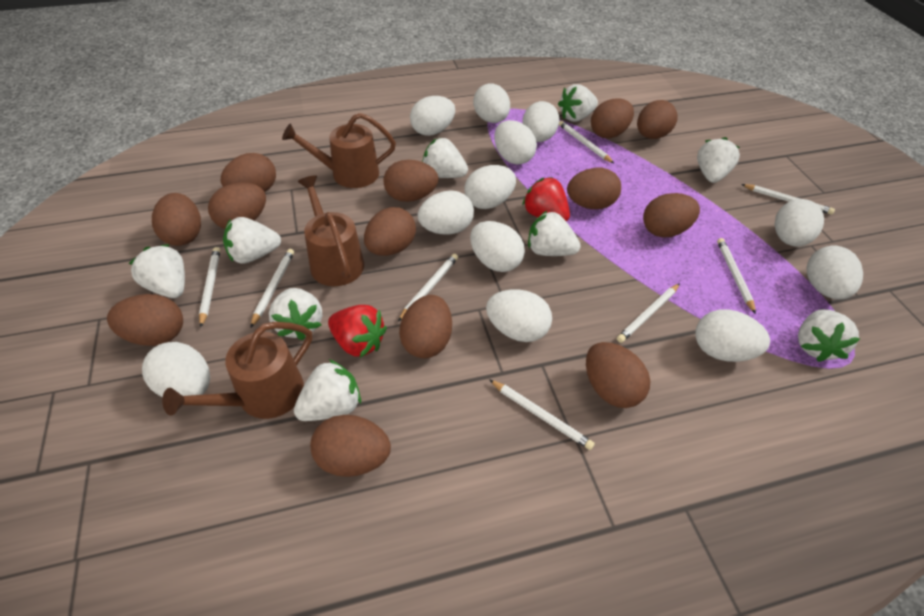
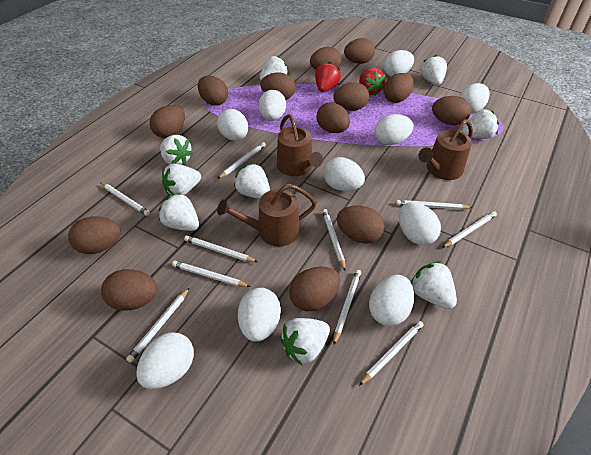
white egg: 12 -> 10
white pencil: 8 -> 10

